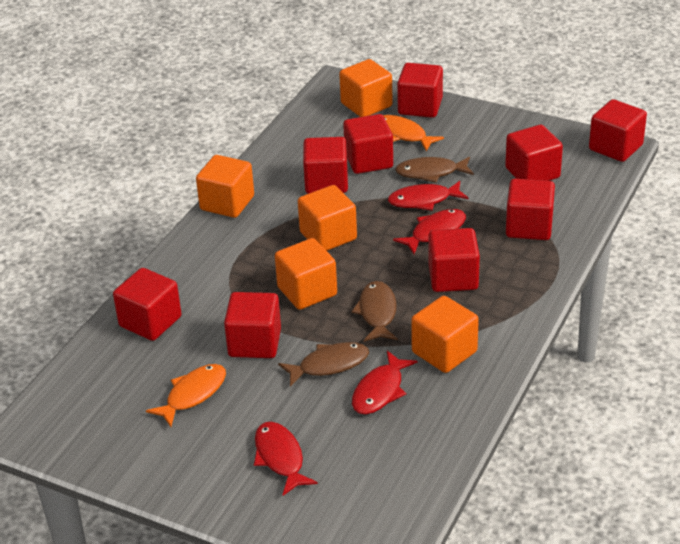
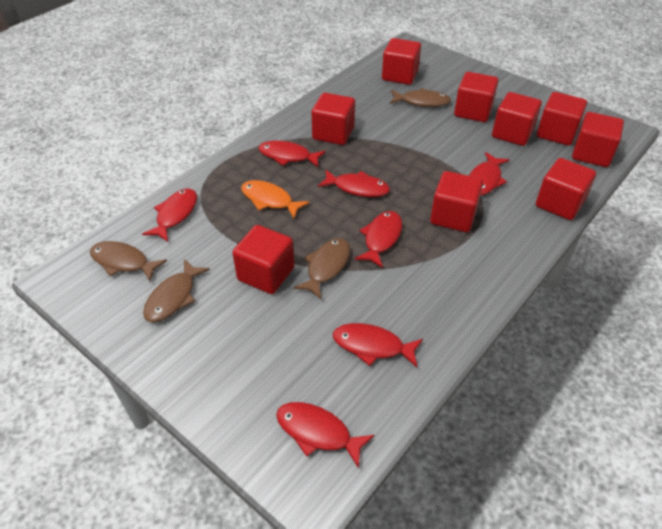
brown fish: 3 -> 4
orange cube: 5 -> 0
orange fish: 2 -> 1
red fish: 4 -> 7

